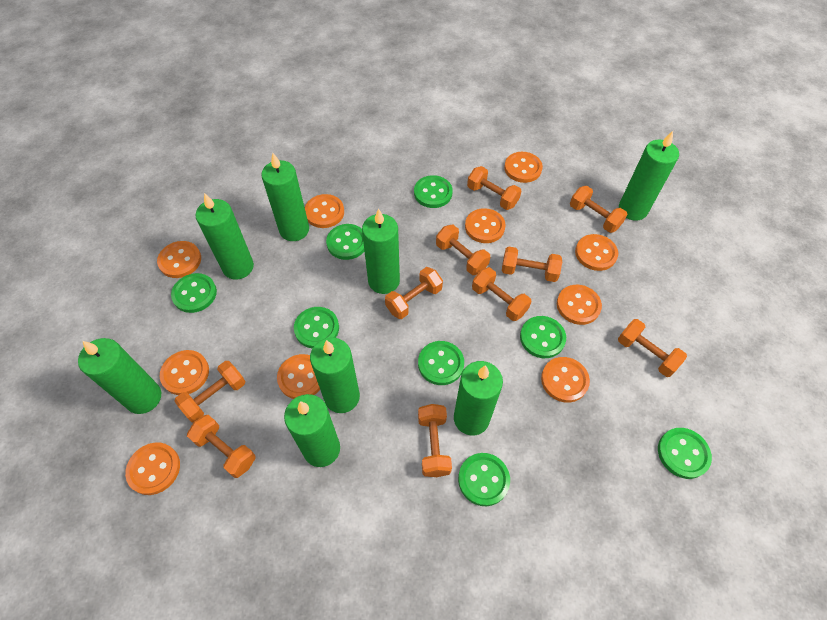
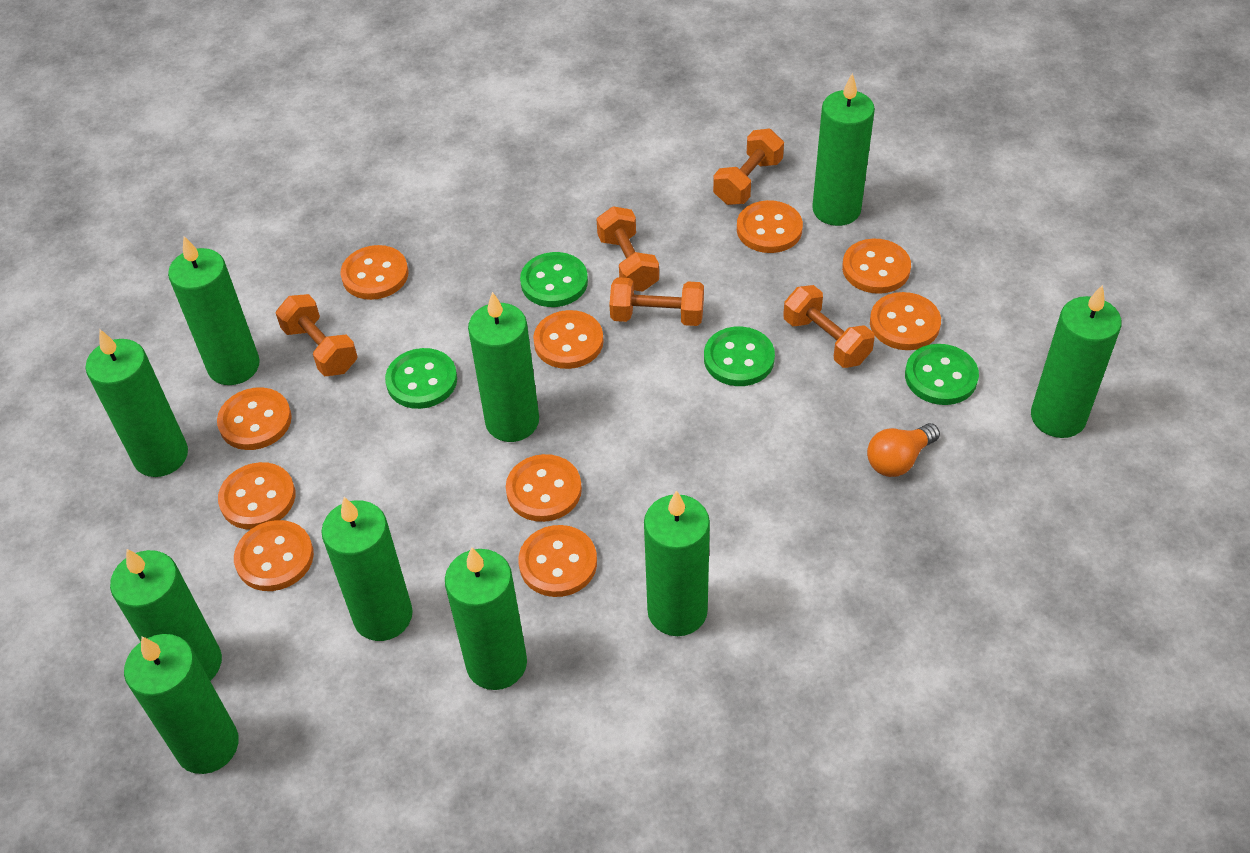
green button: 8 -> 4
green candle: 8 -> 10
orange dumbbell: 10 -> 5
orange light bulb: 0 -> 1

